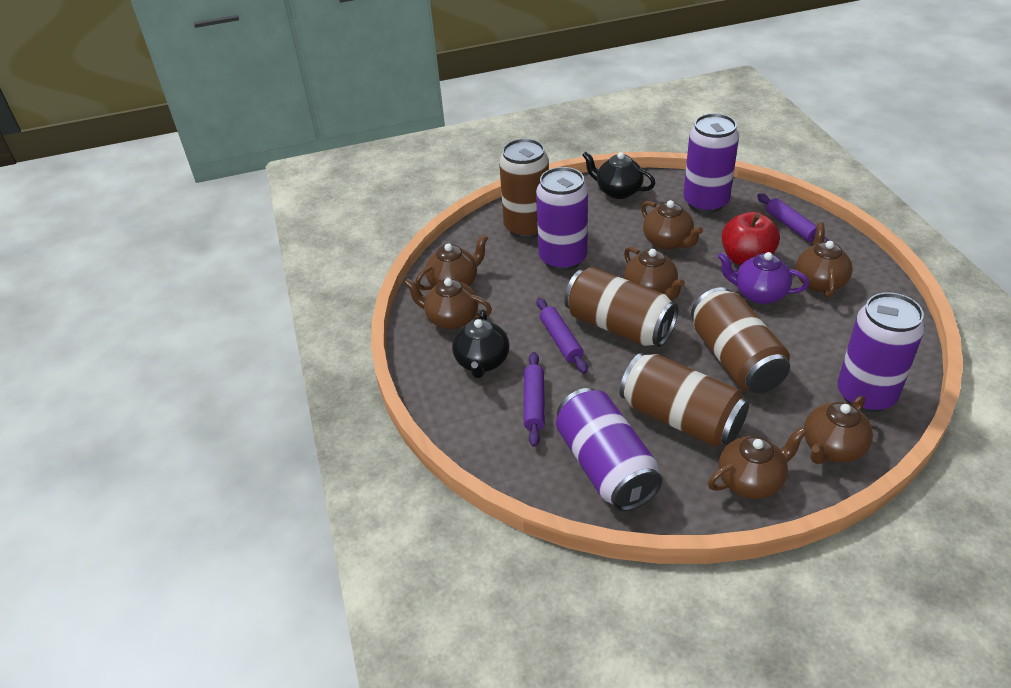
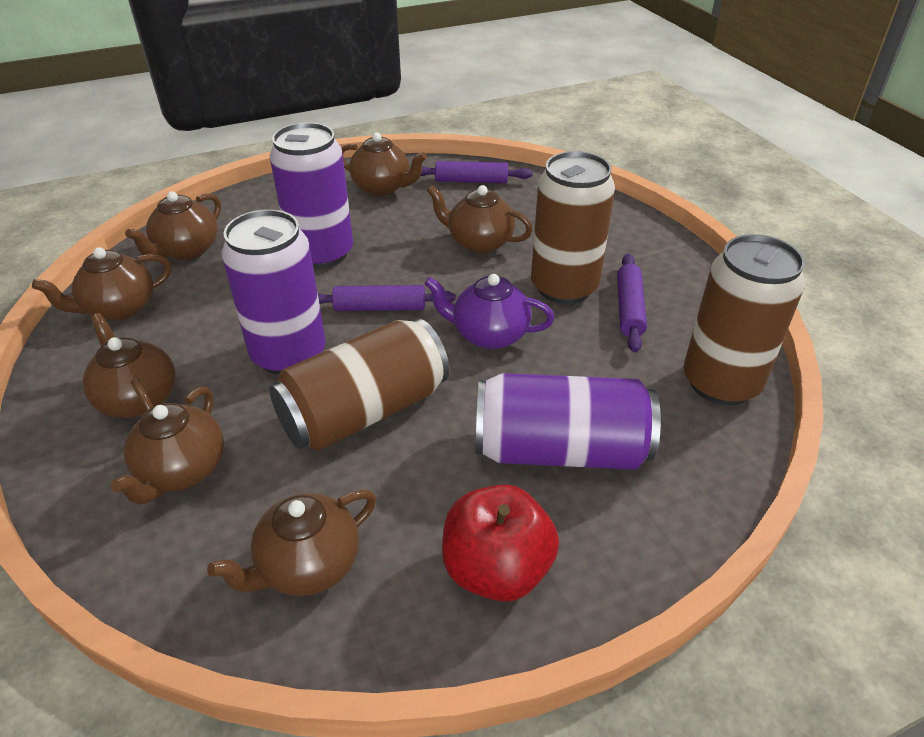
black teapot: 2 -> 0
brown can: 4 -> 3
purple can: 4 -> 3

